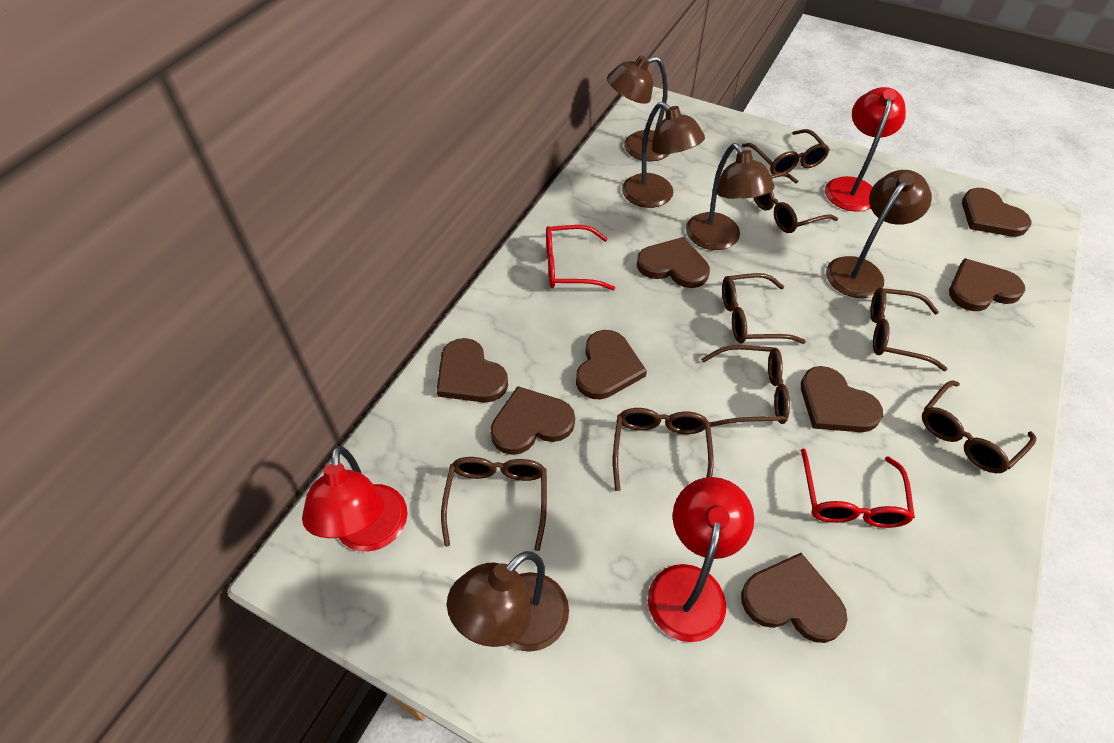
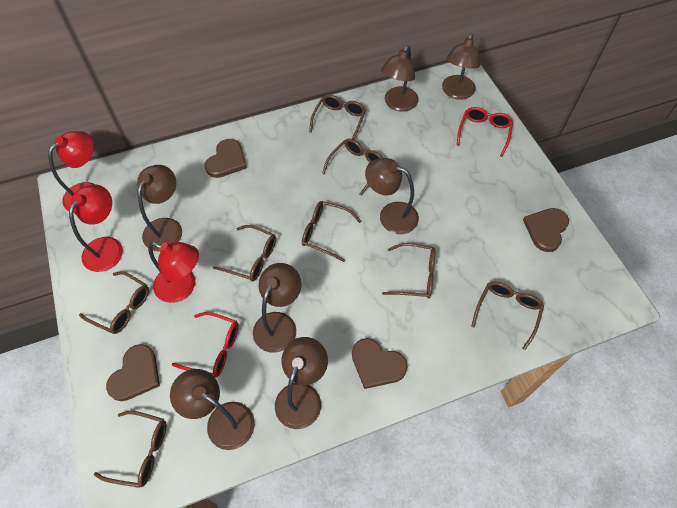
brown heart: 8 -> 4
brown lamp: 5 -> 7

